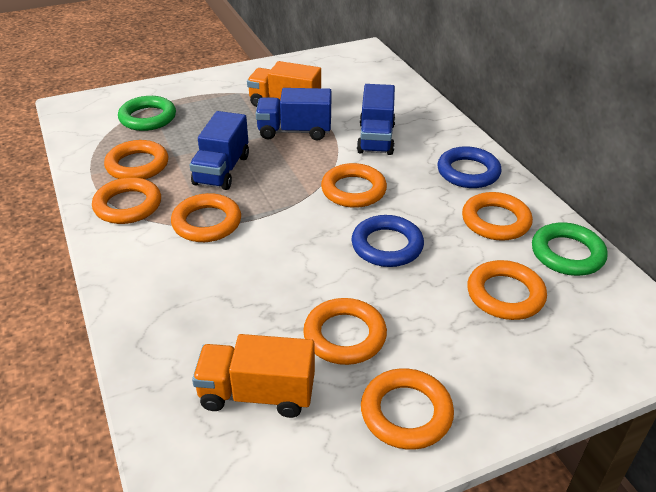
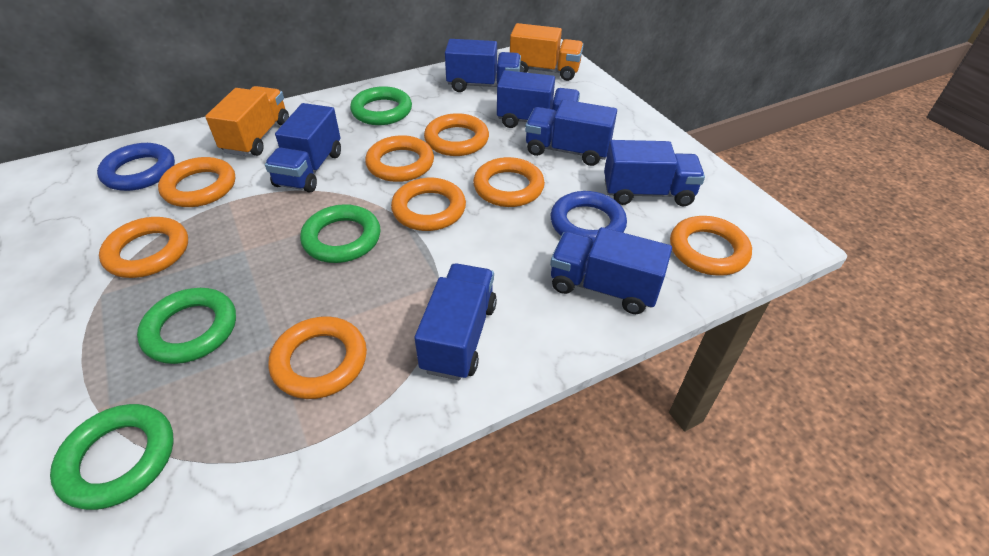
blue truck: 3 -> 7
green ring: 2 -> 4

